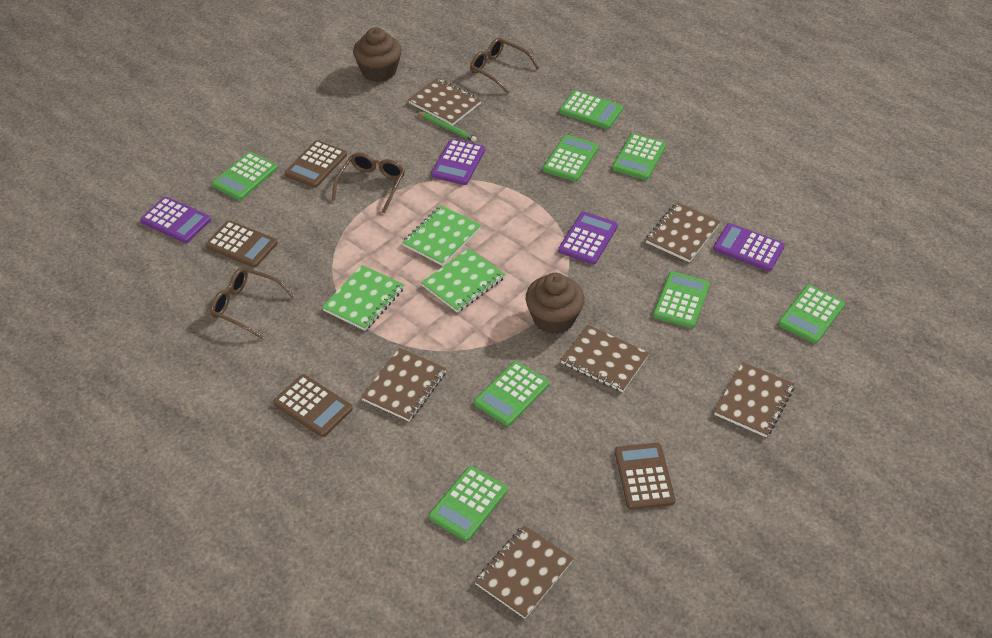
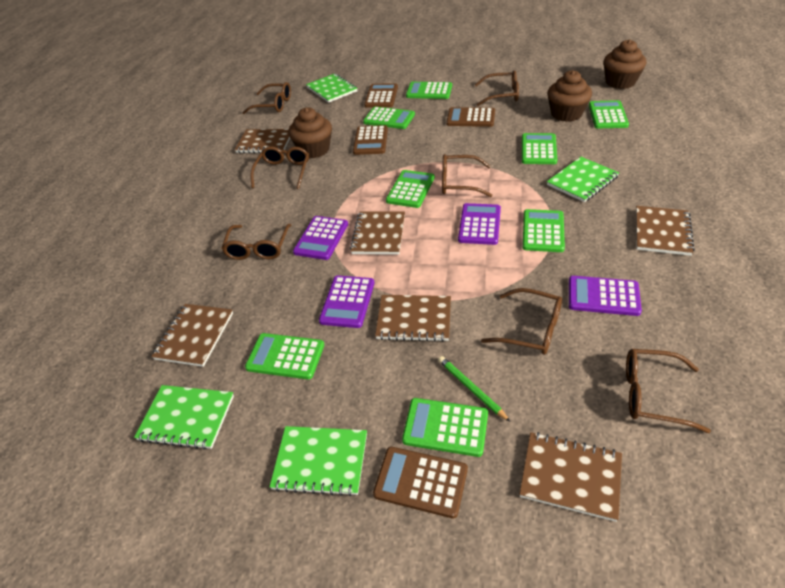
brown cupcake: 2 -> 3
brown glasses: 3 -> 7
green notebook: 3 -> 4

